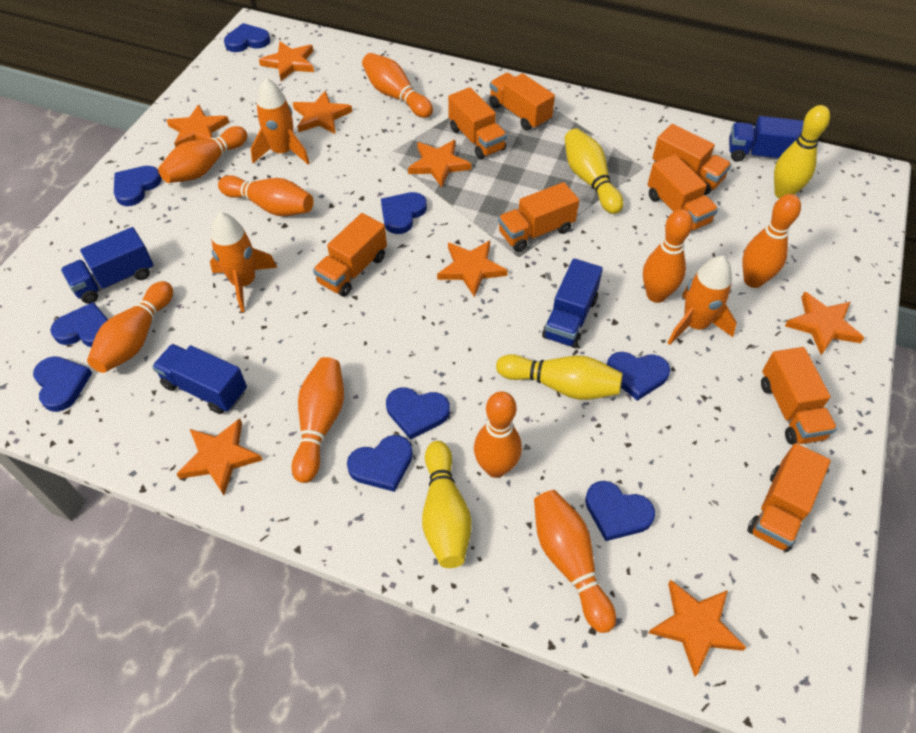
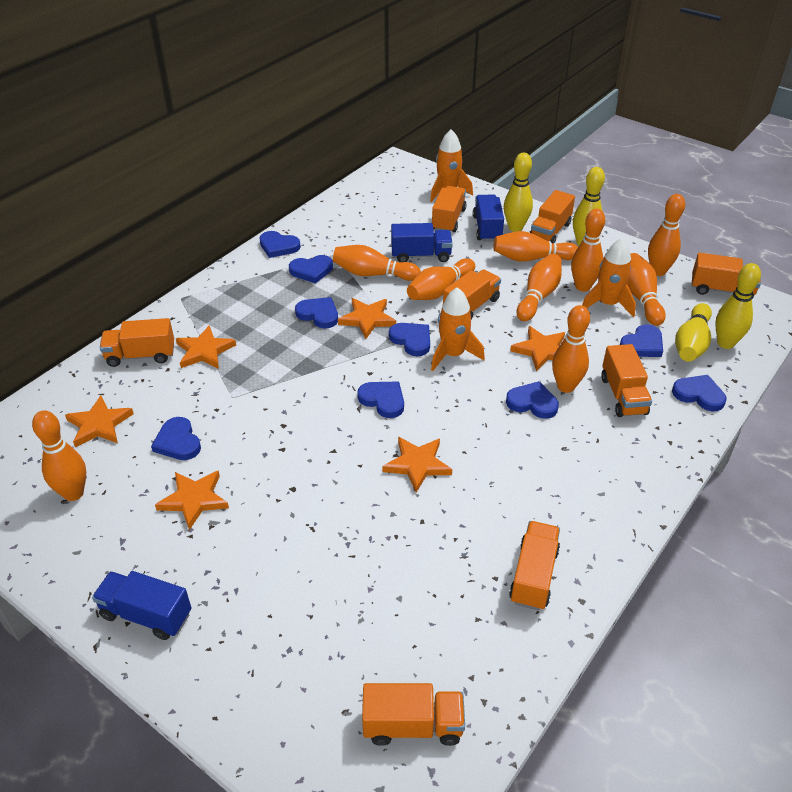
blue truck: 4 -> 3
orange star: 8 -> 6

